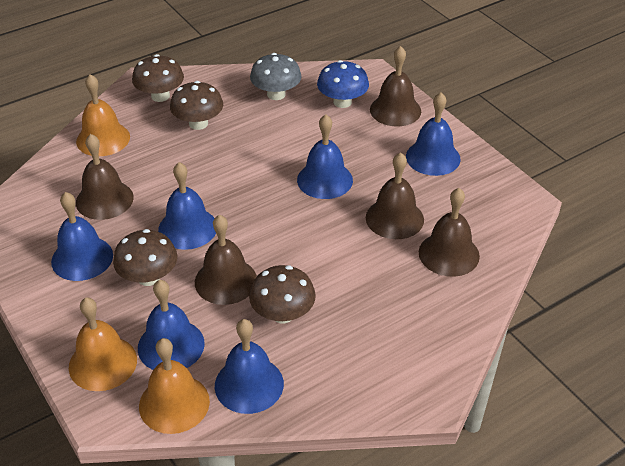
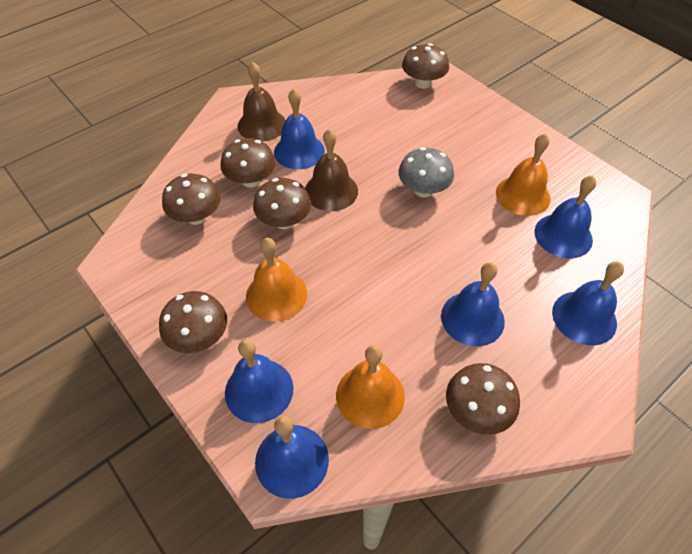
blue mushroom: 1 -> 0
brown bell: 5 -> 2
brown mushroom: 4 -> 6

